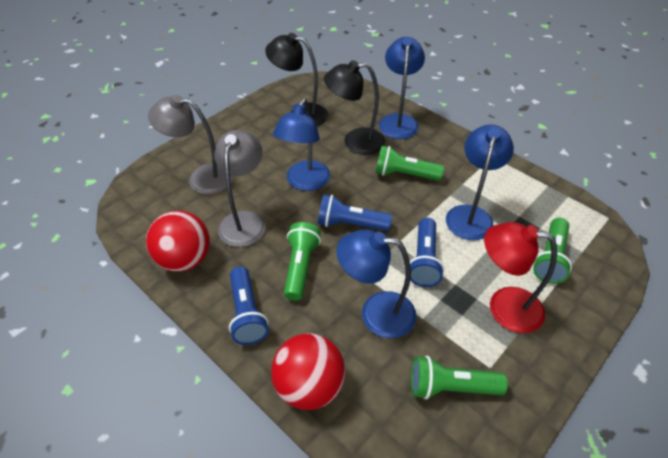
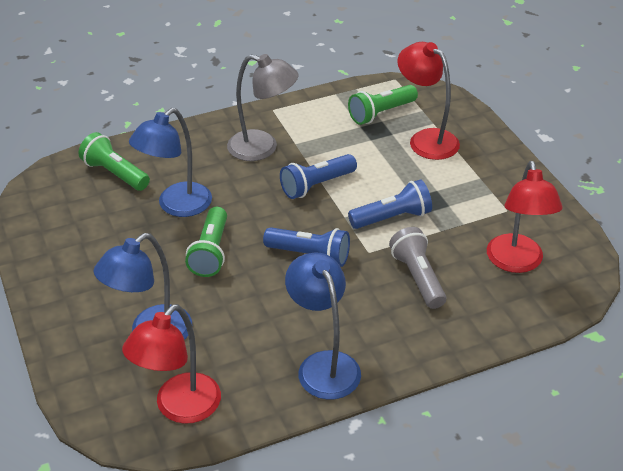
black lamp: 2 -> 0
blue lamp: 4 -> 3
green flashlight: 4 -> 3
grey flashlight: 0 -> 1
grey lamp: 2 -> 1
red ball: 2 -> 0
red lamp: 1 -> 3

